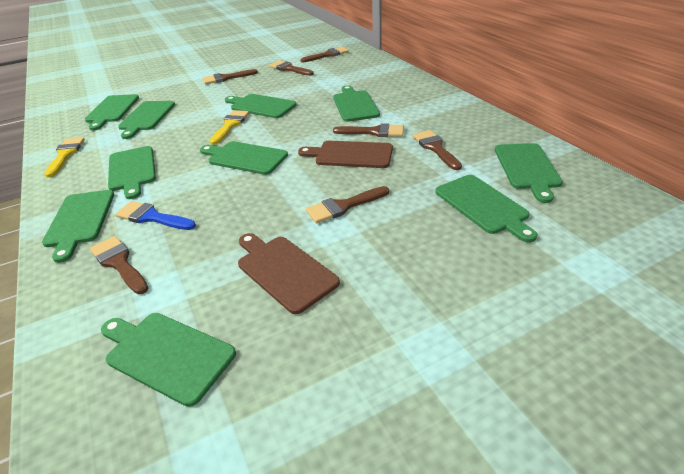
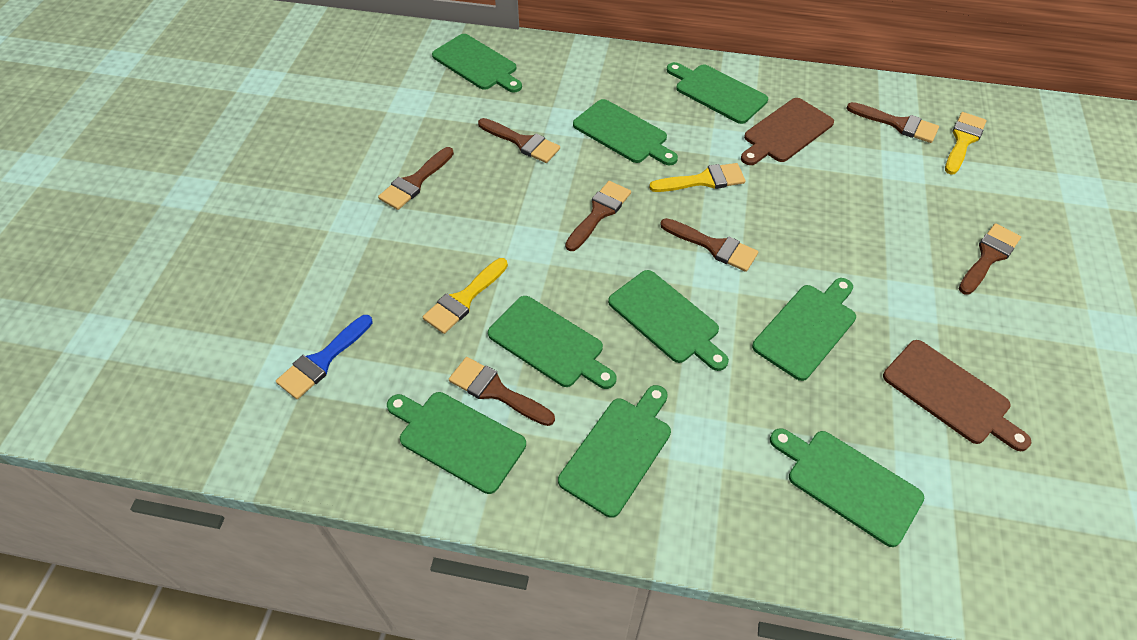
green cutting board: 10 -> 9
yellow brush: 2 -> 3

